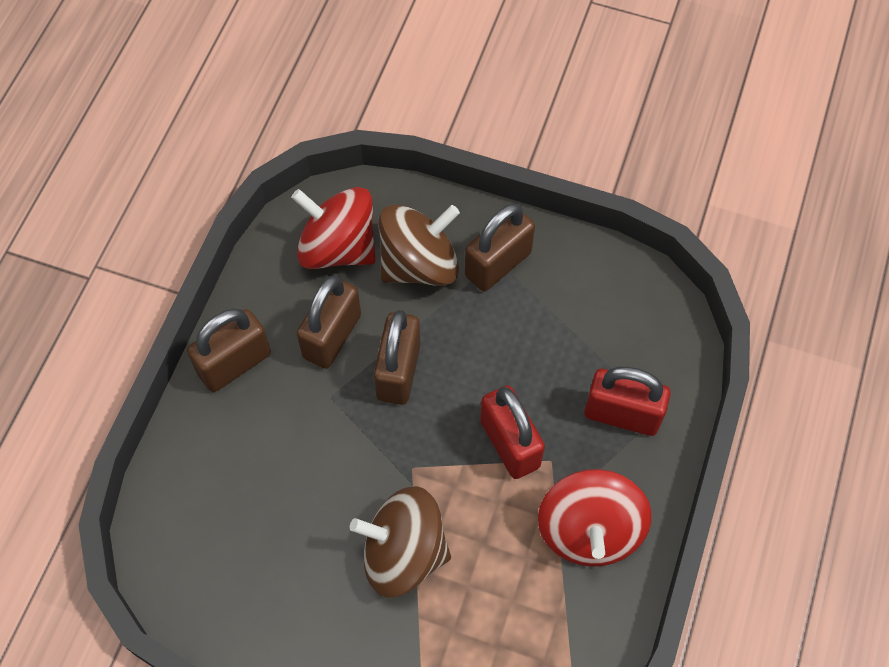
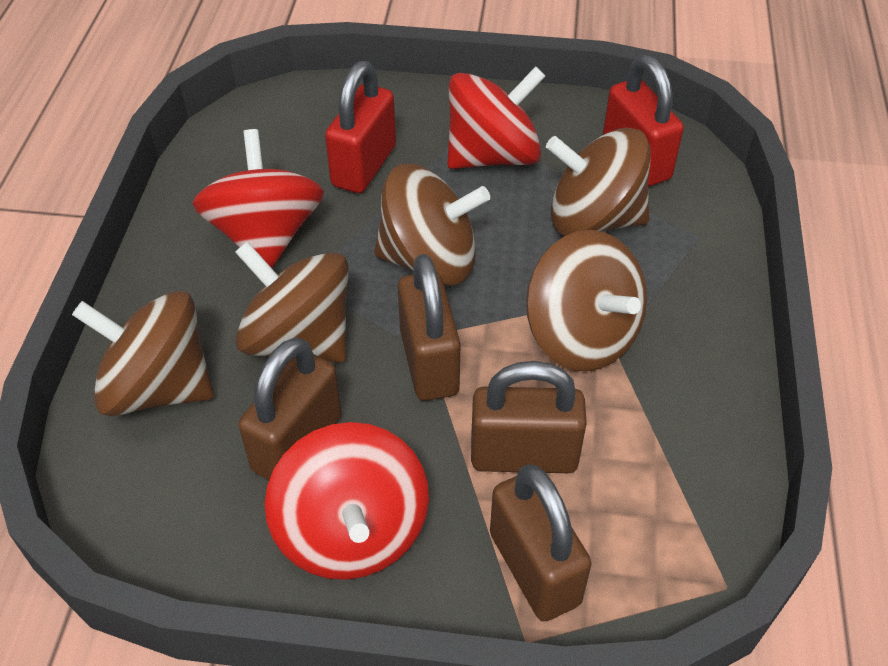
brown spinning top: 2 -> 5
red spinning top: 2 -> 3

